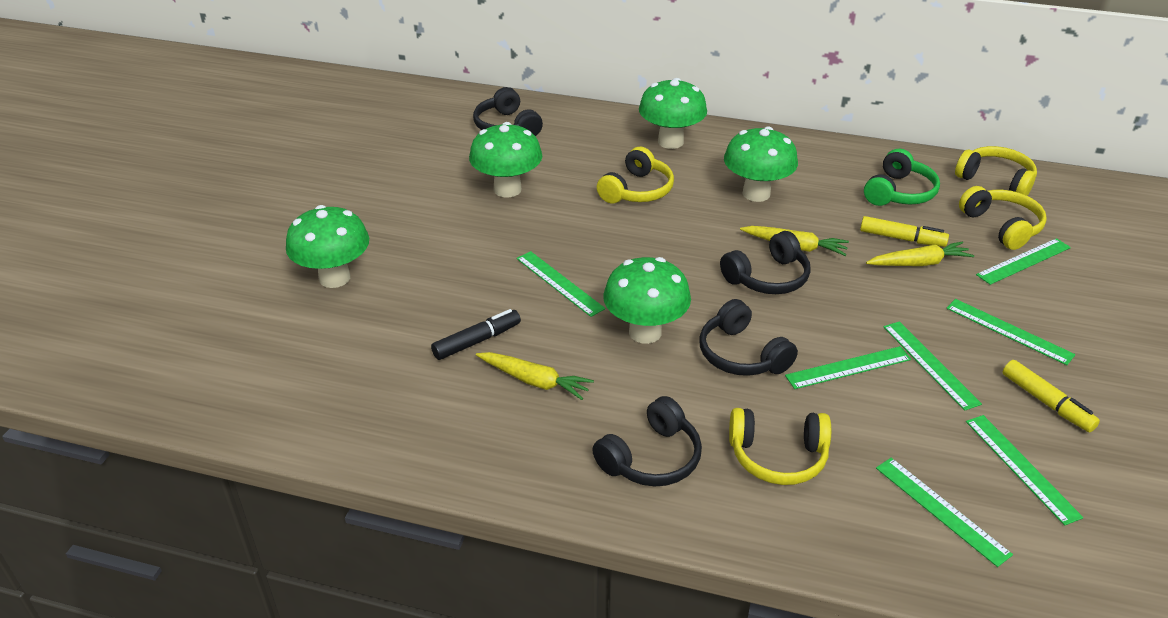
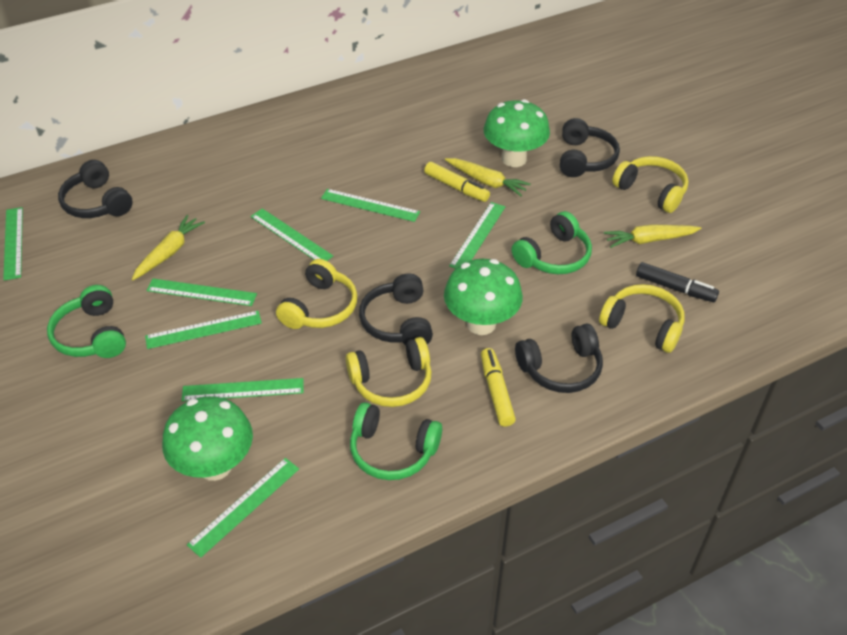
green headphones: 1 -> 3
green mushroom: 5 -> 3
green ruler: 7 -> 8

